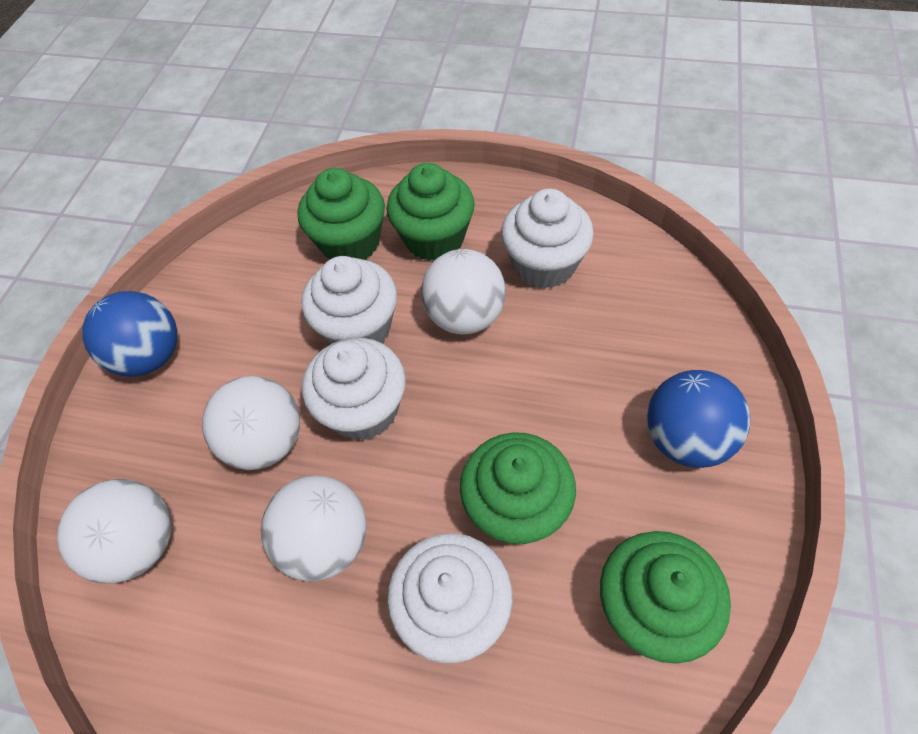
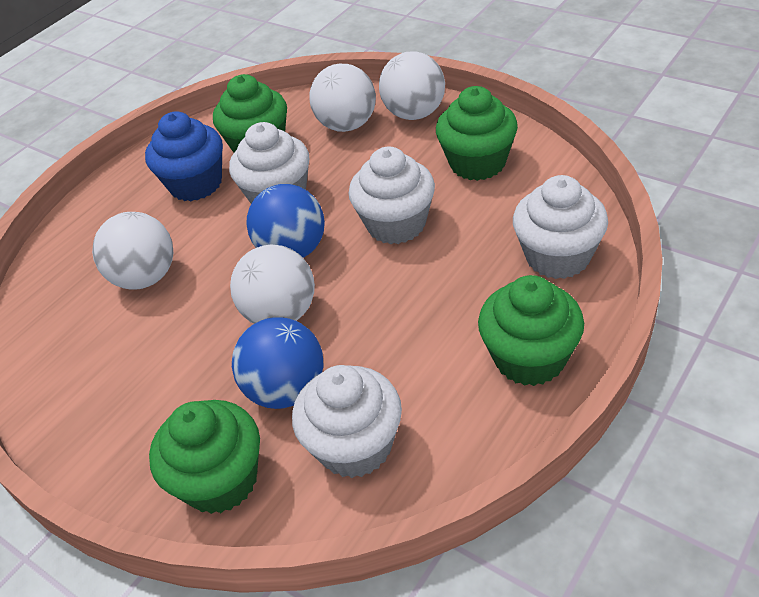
blue cupcake: 0 -> 1

